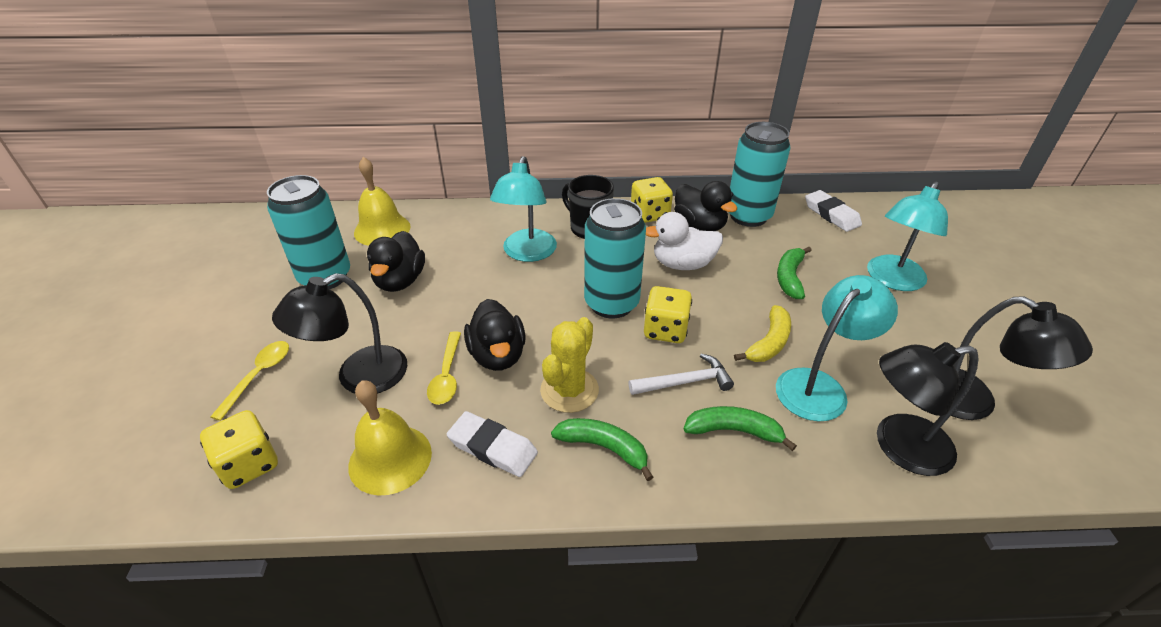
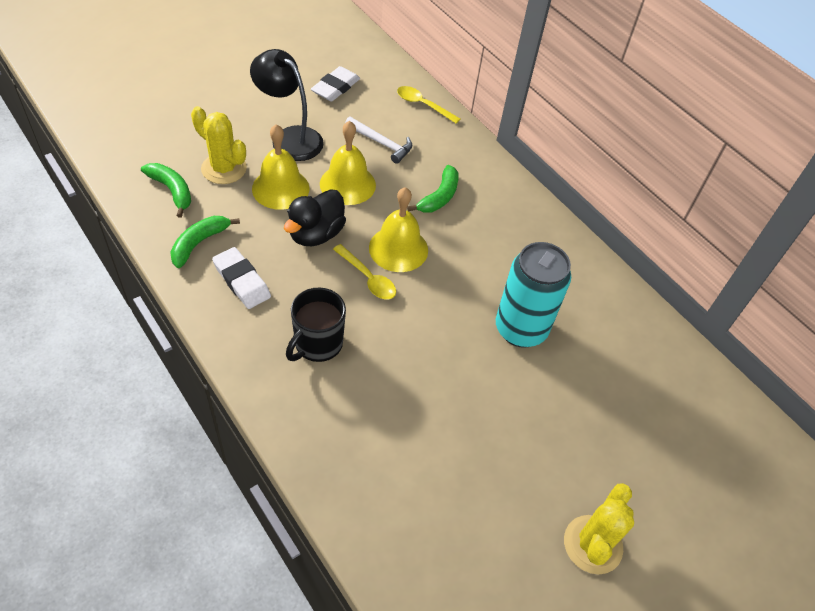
black duck: 3 -> 1
black lamp: 3 -> 1
turquoise can: 3 -> 1
turquoise lamp: 3 -> 0
white duck: 1 -> 0
yellow banana: 1 -> 0
yellow bell: 2 -> 3
yellow cactus: 1 -> 2
yellow dice: 3 -> 0

